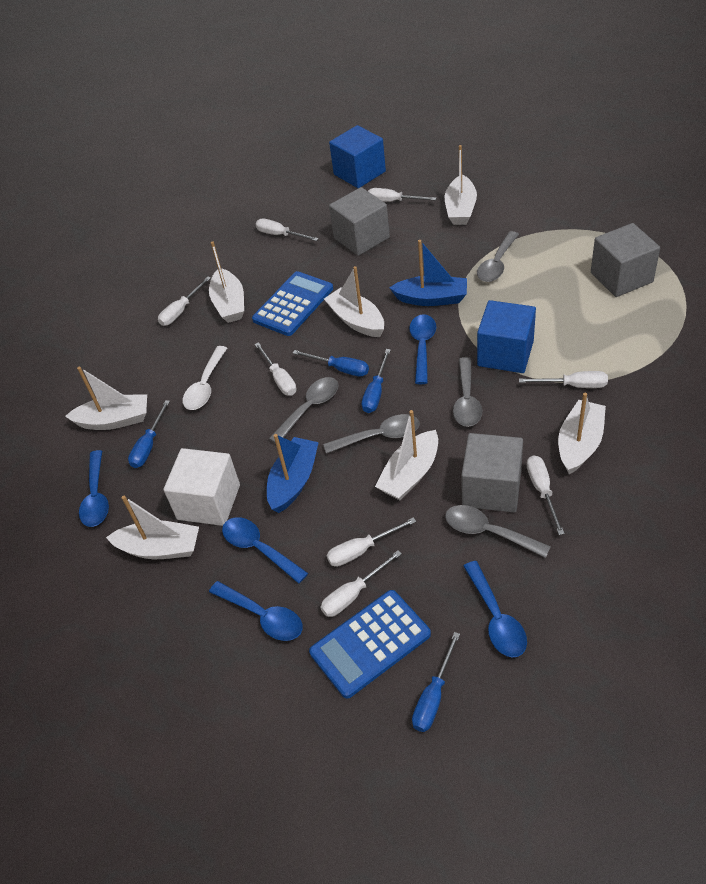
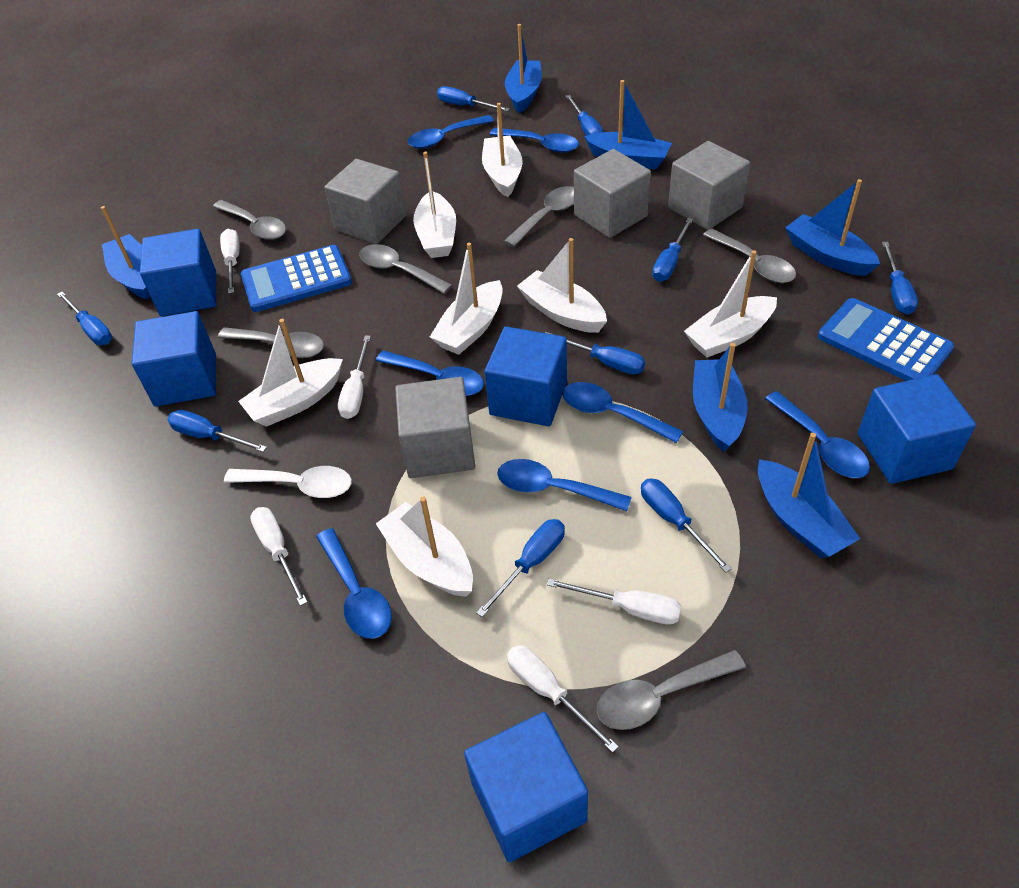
blue boat: 2 -> 6
blue cube: 2 -> 5
blue screwdriver: 4 -> 9
blue spoon: 5 -> 7
grey cube: 3 -> 4
grey spoon: 5 -> 6
white cube: 1 -> 0
white screwdriver: 8 -> 5

